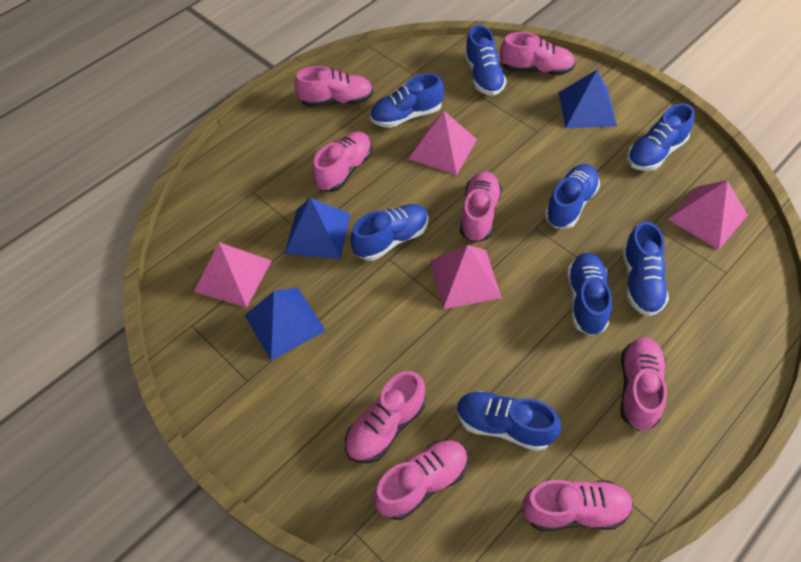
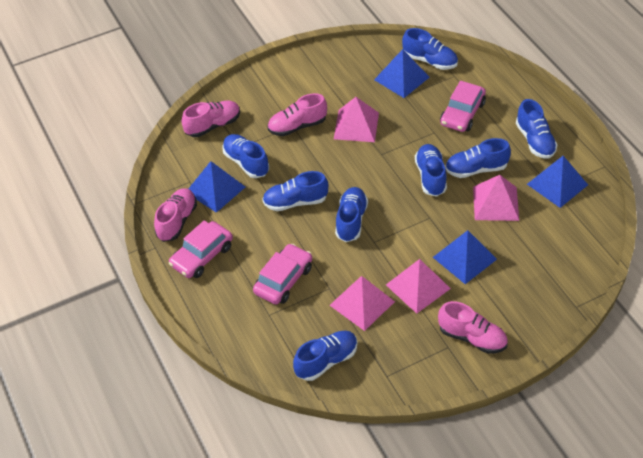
blue pyramid: 3 -> 4
pink car: 0 -> 3
pink shoe: 8 -> 4

